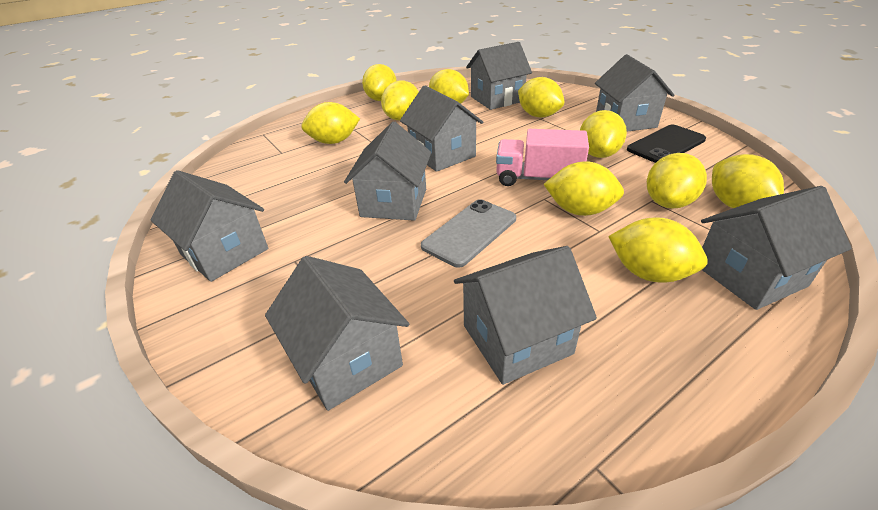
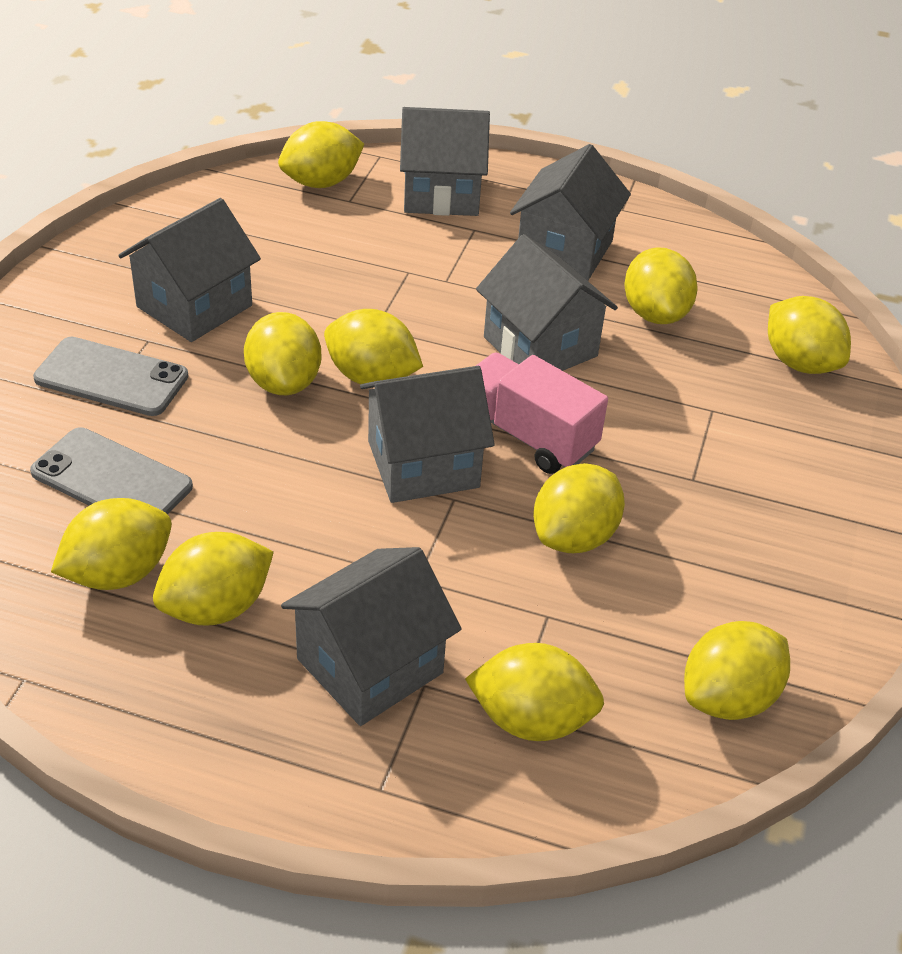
black phone: 1 -> 0
grey house: 8 -> 6
grey phone: 1 -> 2

